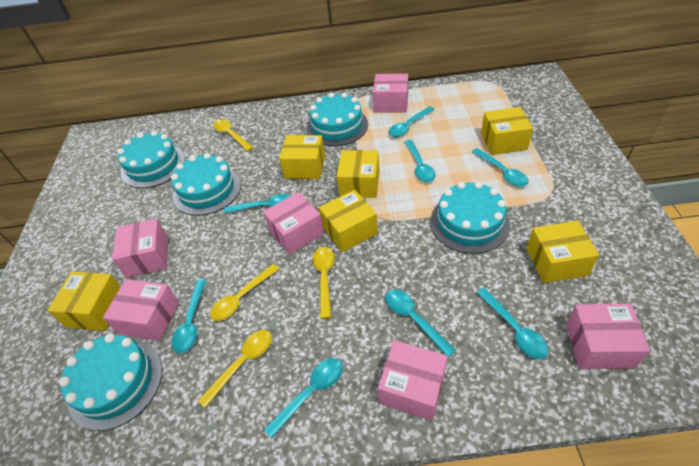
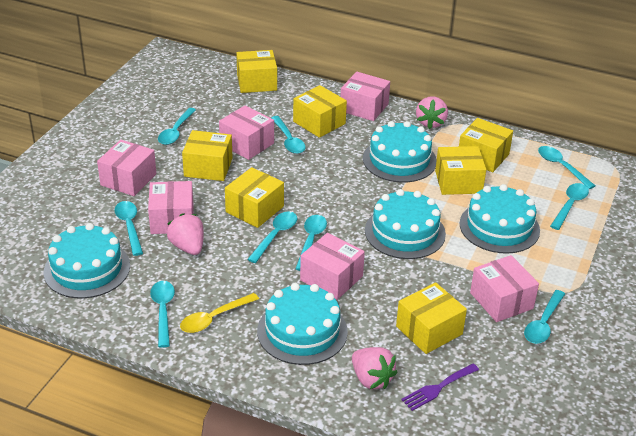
pink strawberry: 0 -> 3
purple fork: 0 -> 1
turquoise spoon: 8 -> 9
yellow box: 6 -> 7
yellow spoon: 4 -> 1

